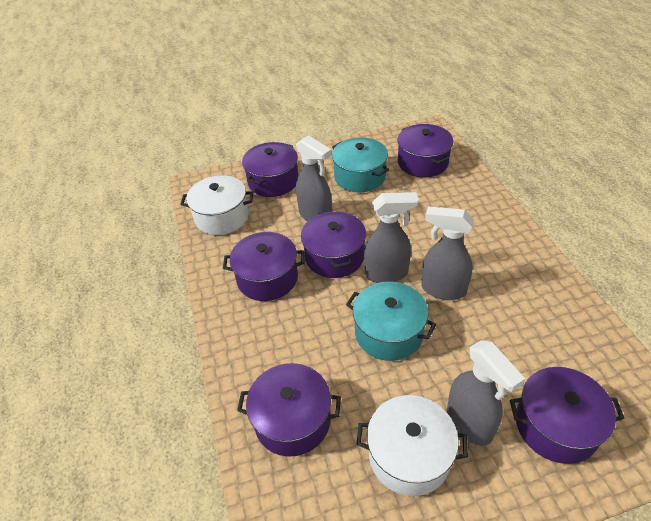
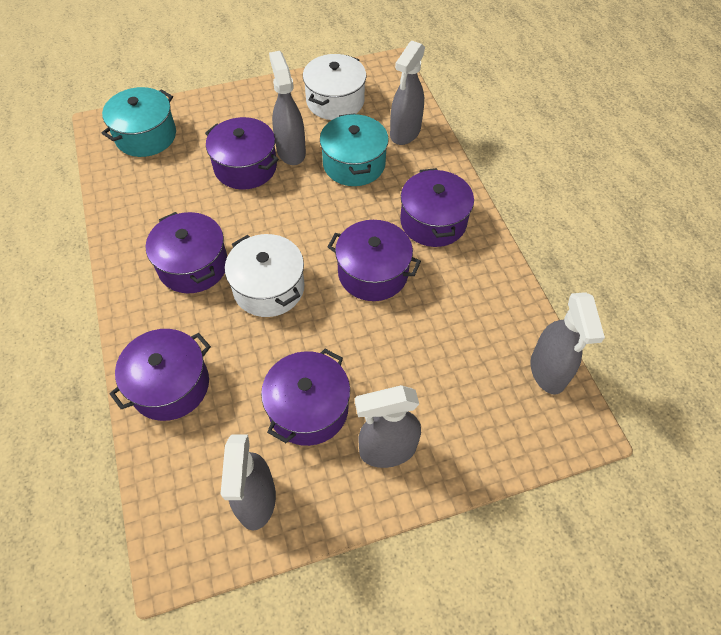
grey spray bottle: 4 -> 5

